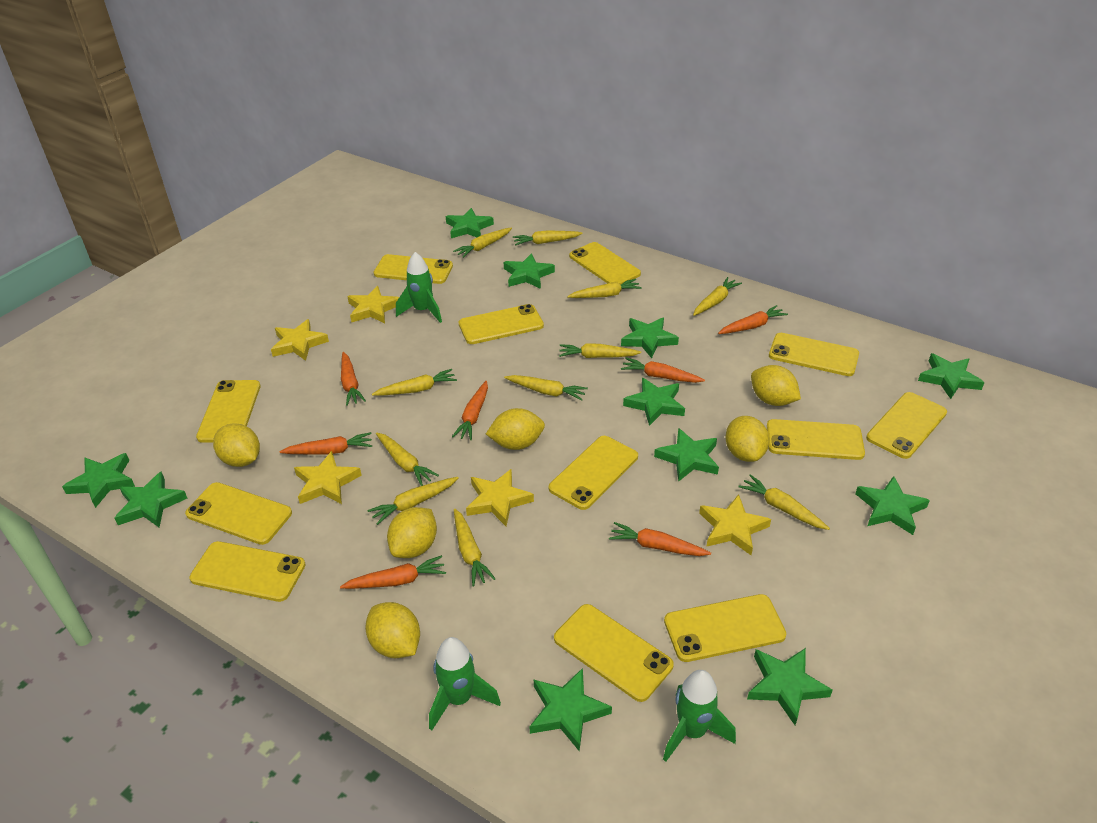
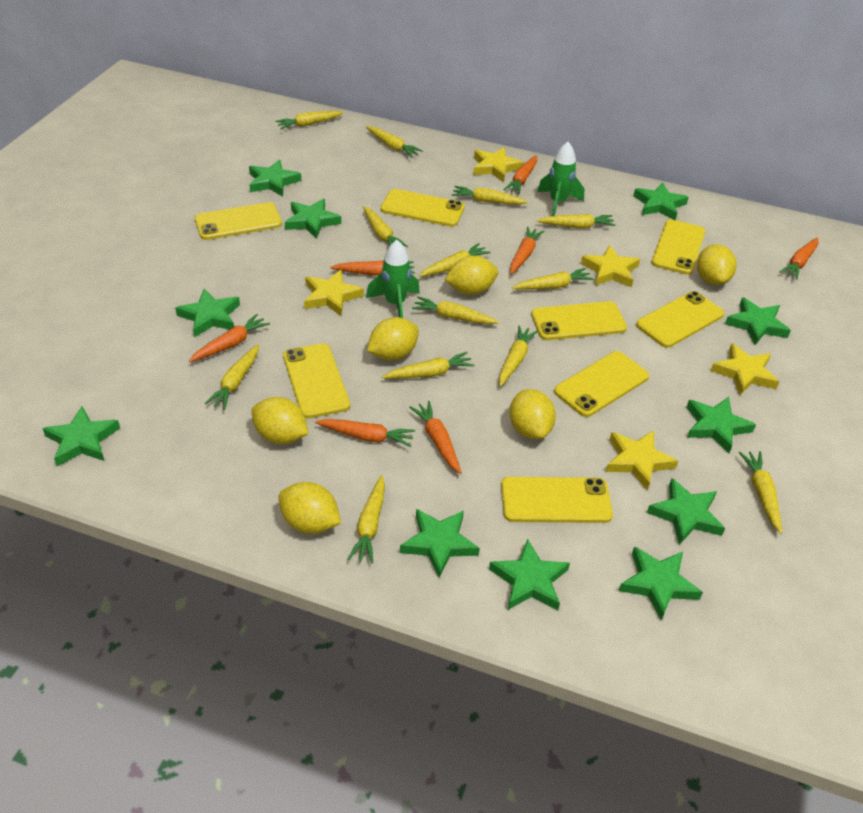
green rocket: 3 -> 2
yellow carrot: 11 -> 13
yellow phone: 12 -> 8

